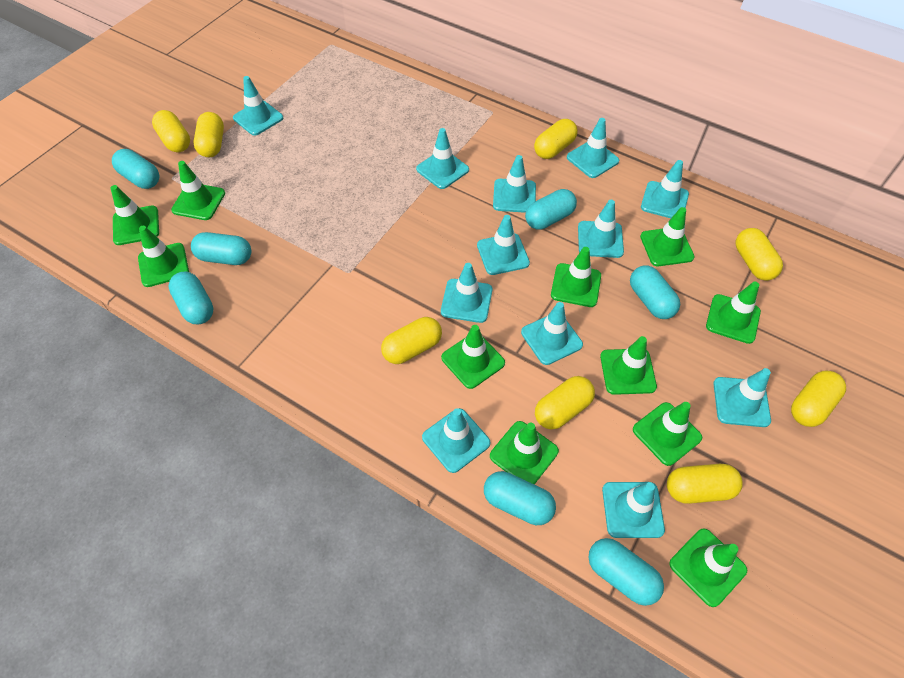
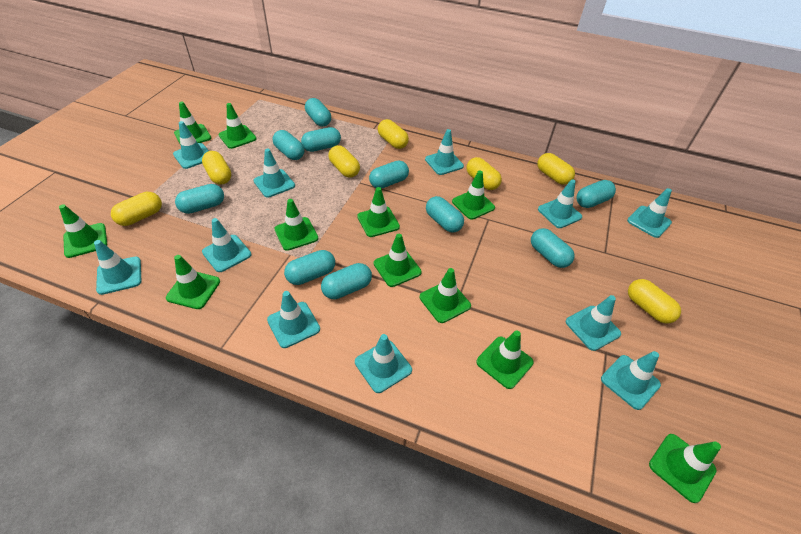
turquoise capsule: 7 -> 10
turquoise traffic cone: 12 -> 11
yellow capsule: 8 -> 7

